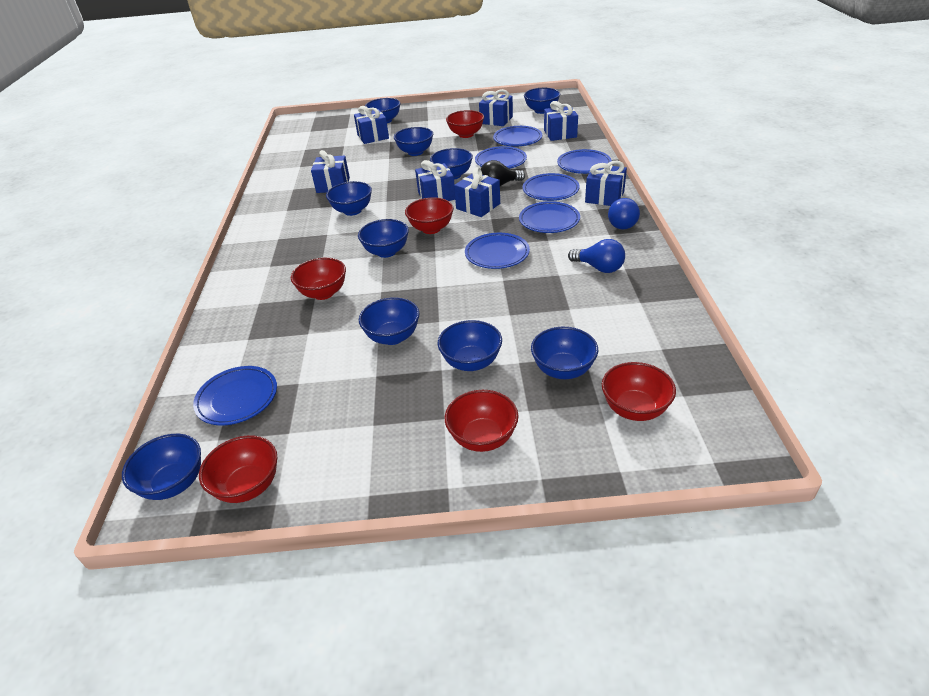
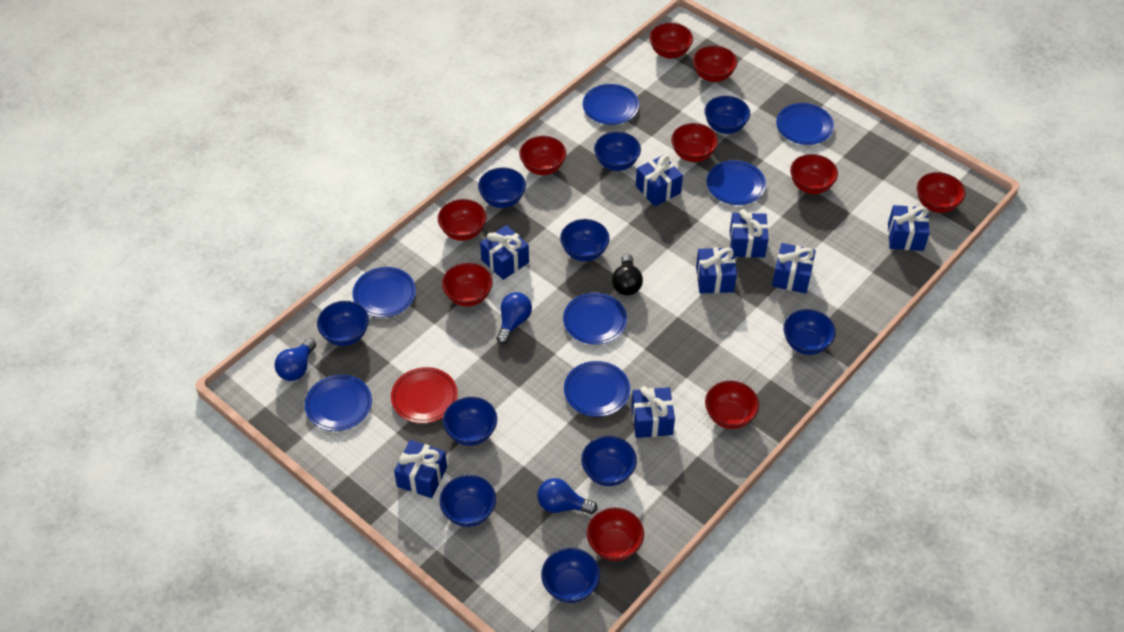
blue gift: 7 -> 8
blue light bulb: 2 -> 3
red bowl: 6 -> 10
red plate: 0 -> 1

